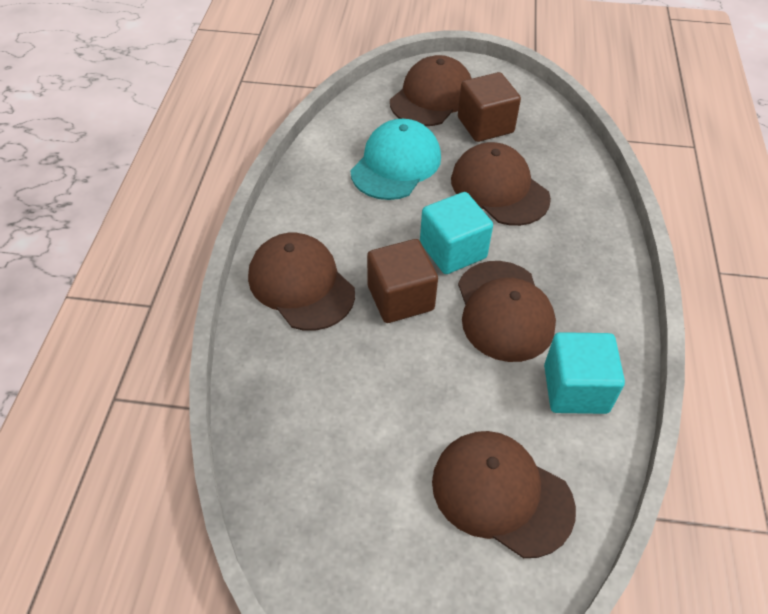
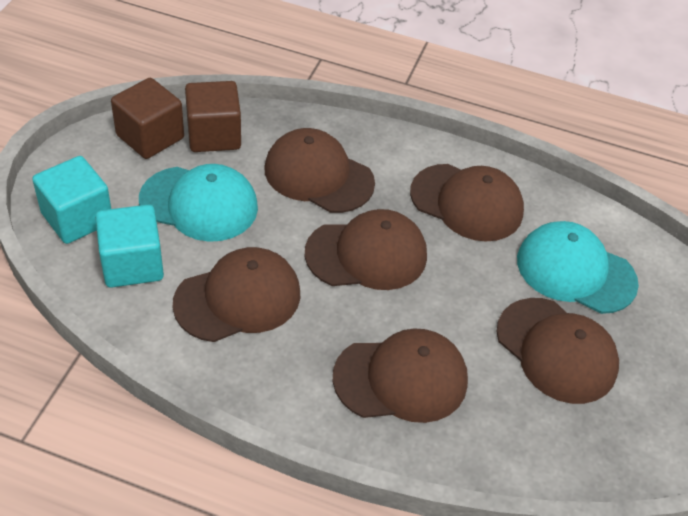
brown cap: 5 -> 6
turquoise cap: 1 -> 2

